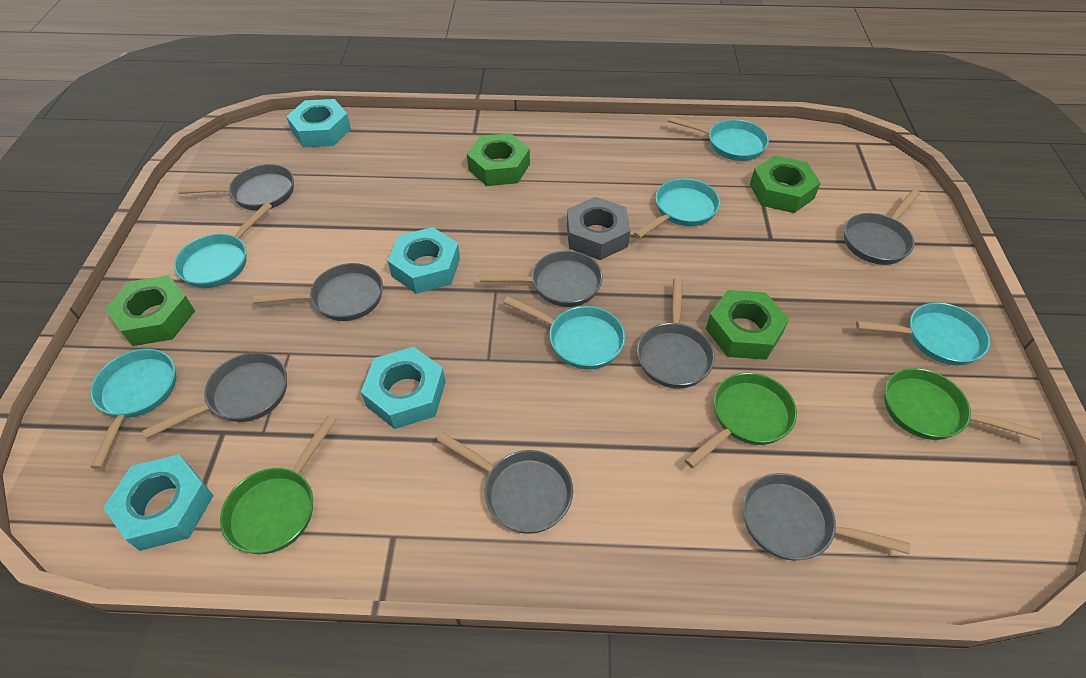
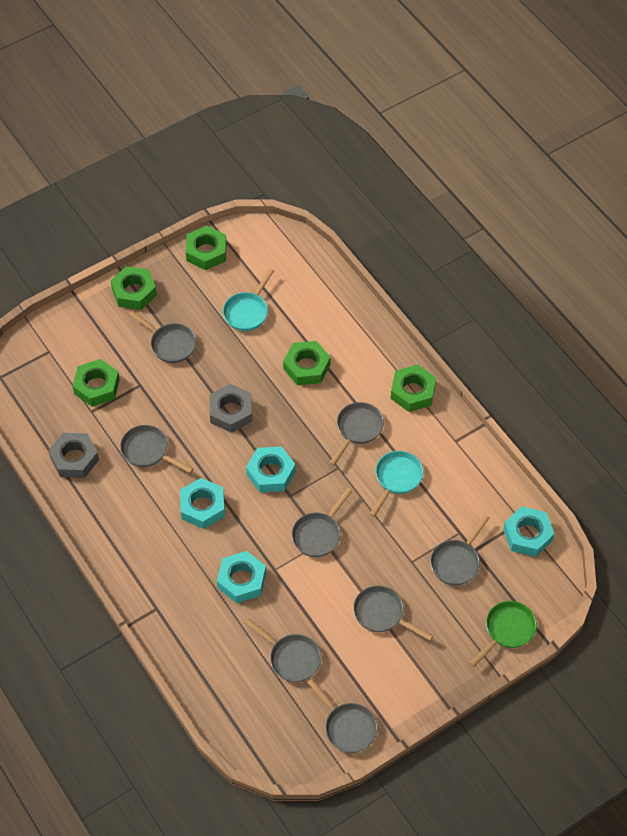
green nut: 4 -> 5
green pan: 3 -> 1
grey nut: 1 -> 2
turquoise pan: 6 -> 2

